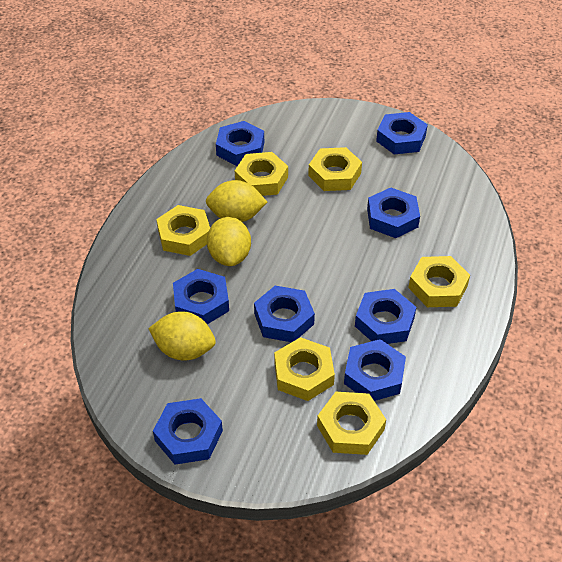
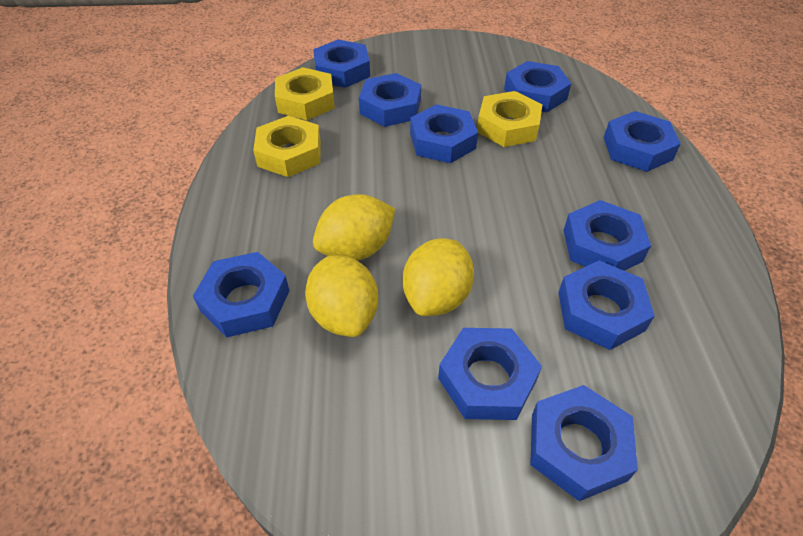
blue nut: 8 -> 10
yellow nut: 6 -> 3

